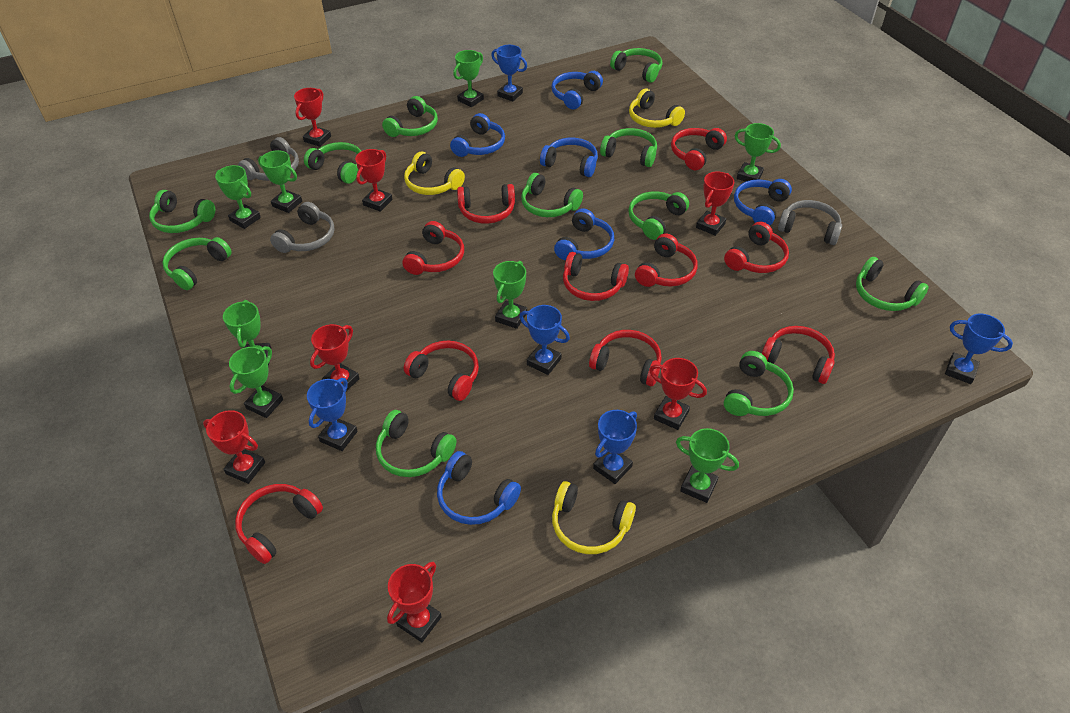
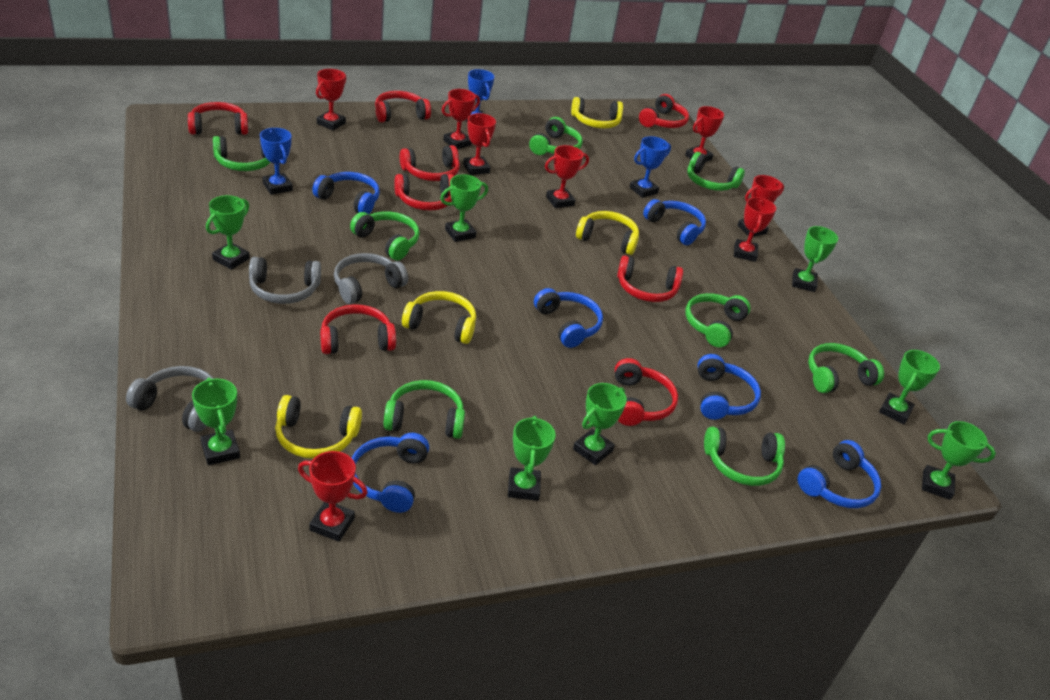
blue trophy: 5 -> 3
green headphones: 11 -> 8
red headphones: 10 -> 8
red trophy: 7 -> 8
yellow headphones: 3 -> 4

